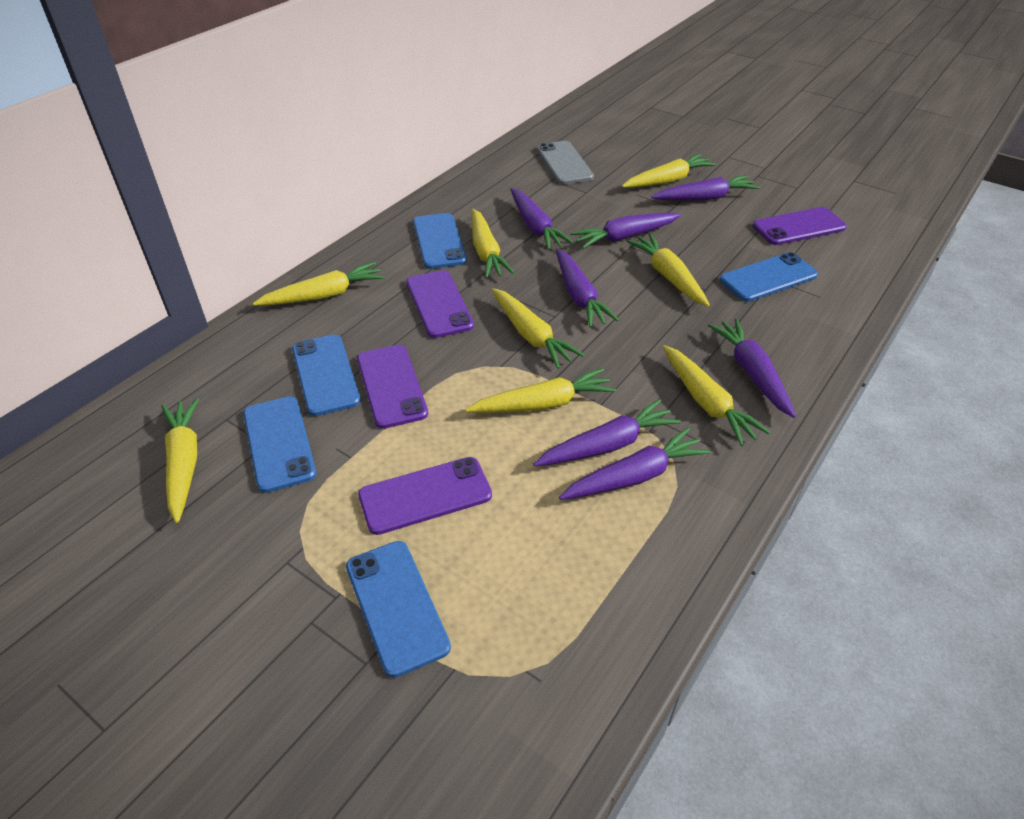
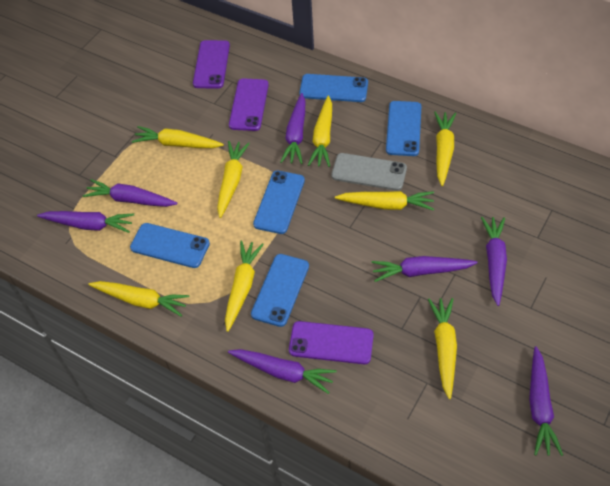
purple phone: 4 -> 3

